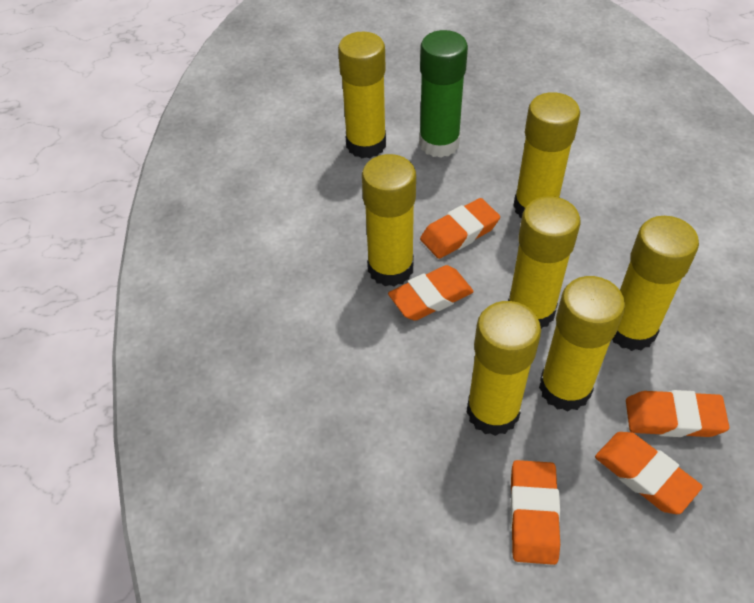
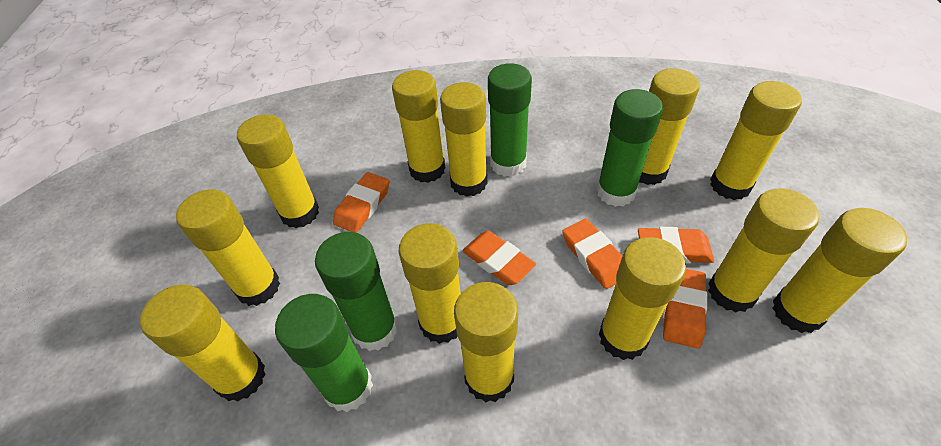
green glue stick: 1 -> 4
yellow glue stick: 7 -> 12

